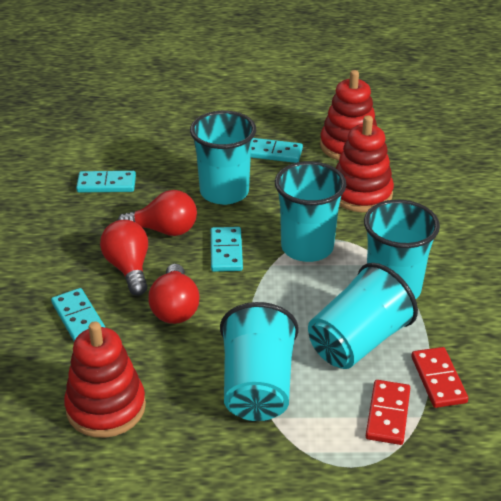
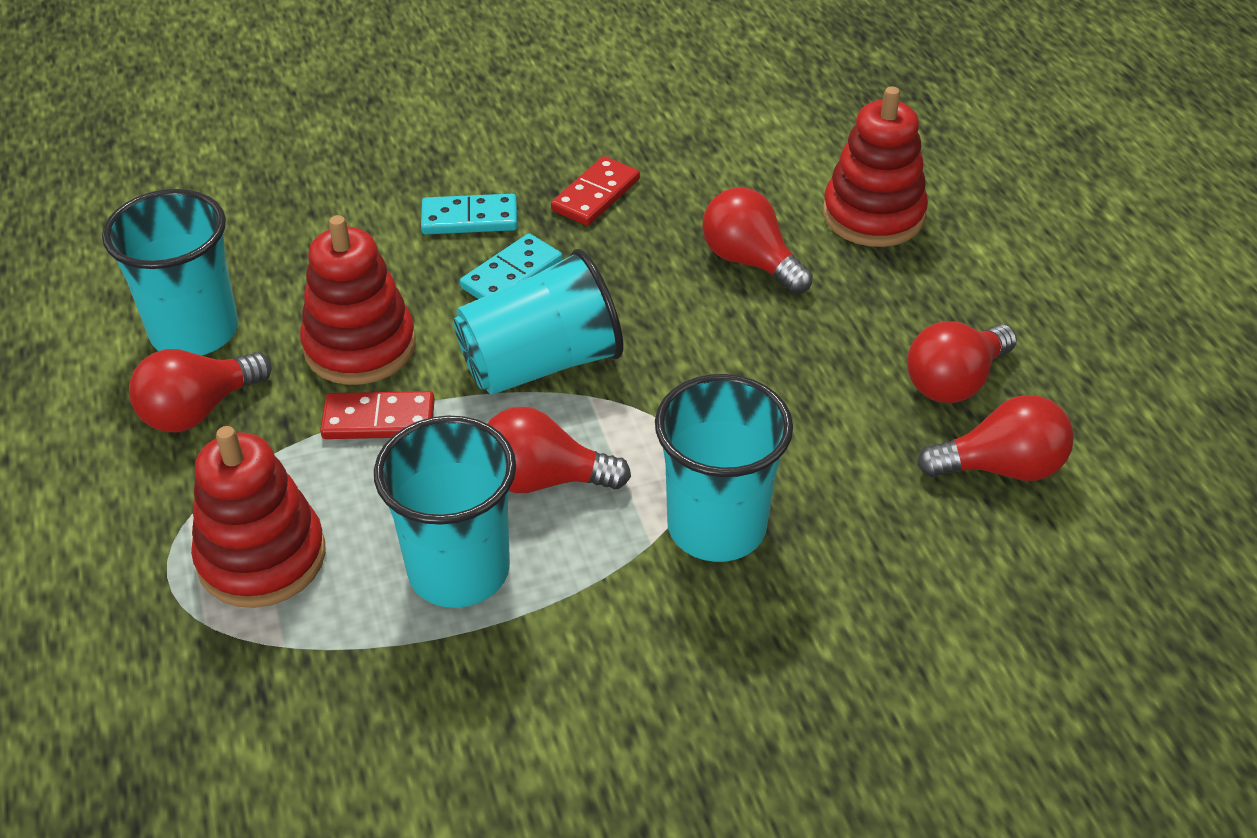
red light bulb: 3 -> 5
turquoise cup: 5 -> 4
turquoise domino: 4 -> 2

